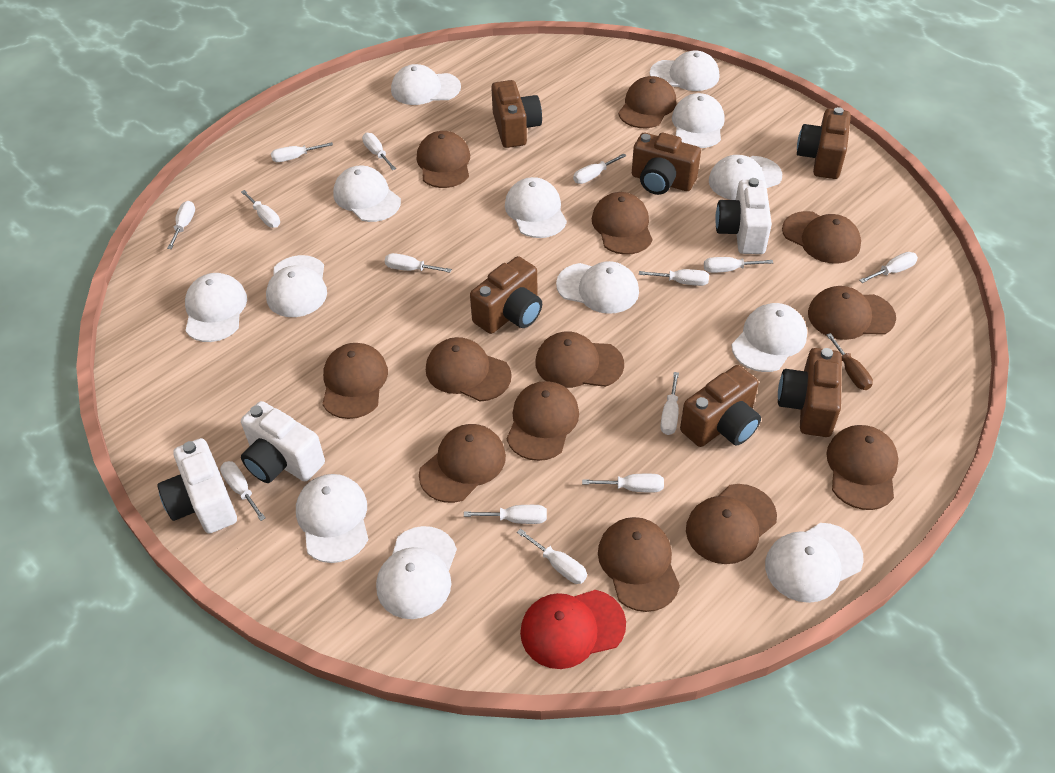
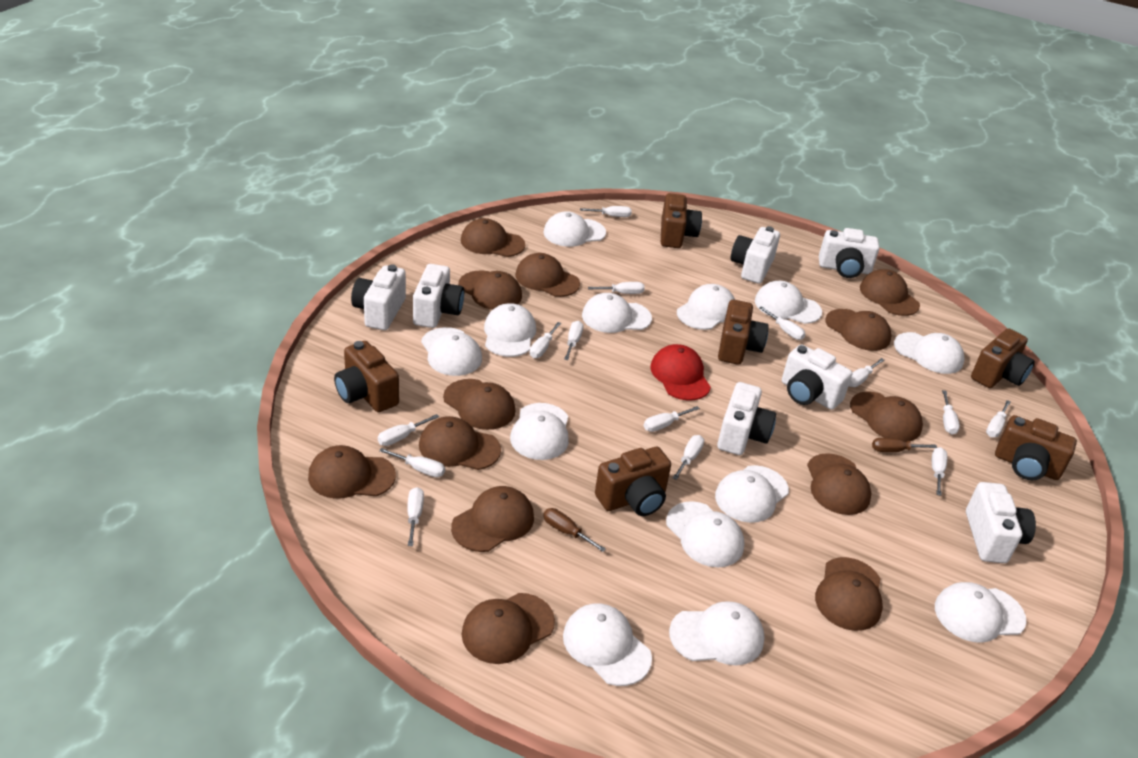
brown screwdriver: 1 -> 2
white camera: 3 -> 7

